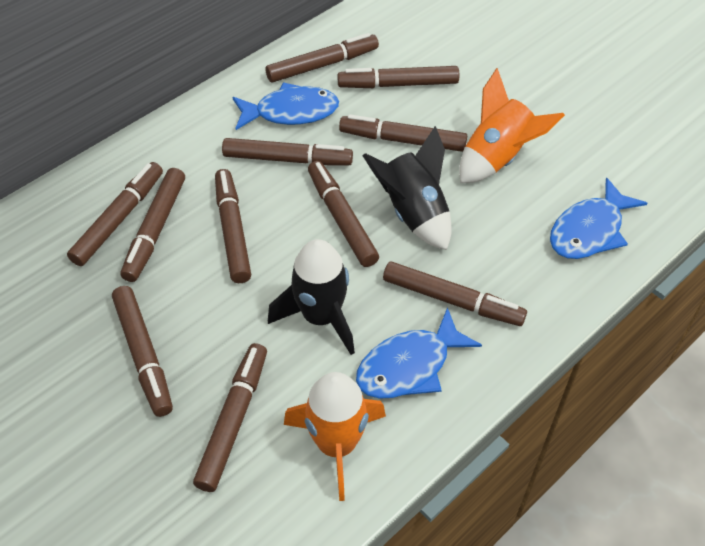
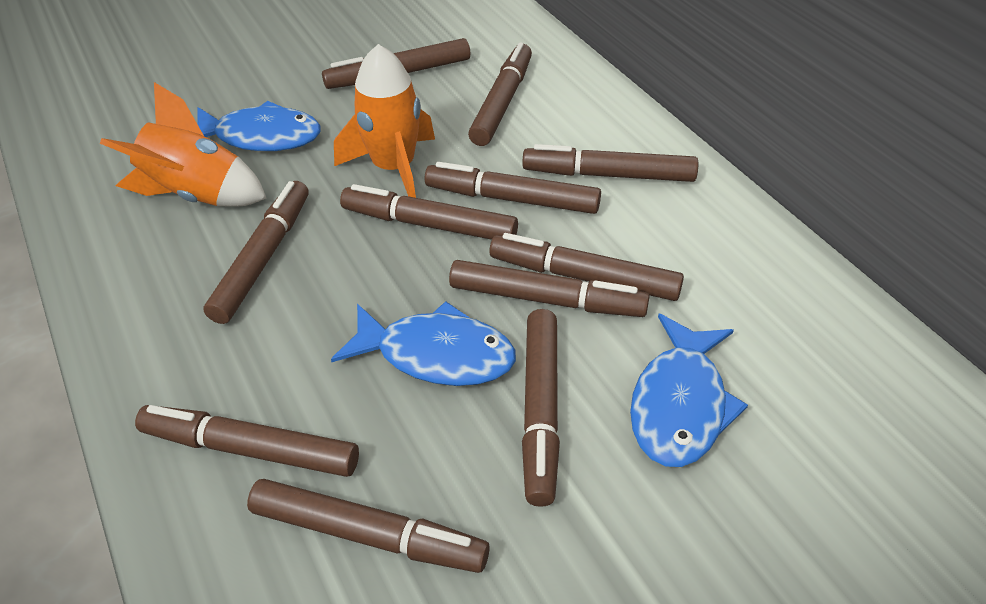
black rocket: 2 -> 0

